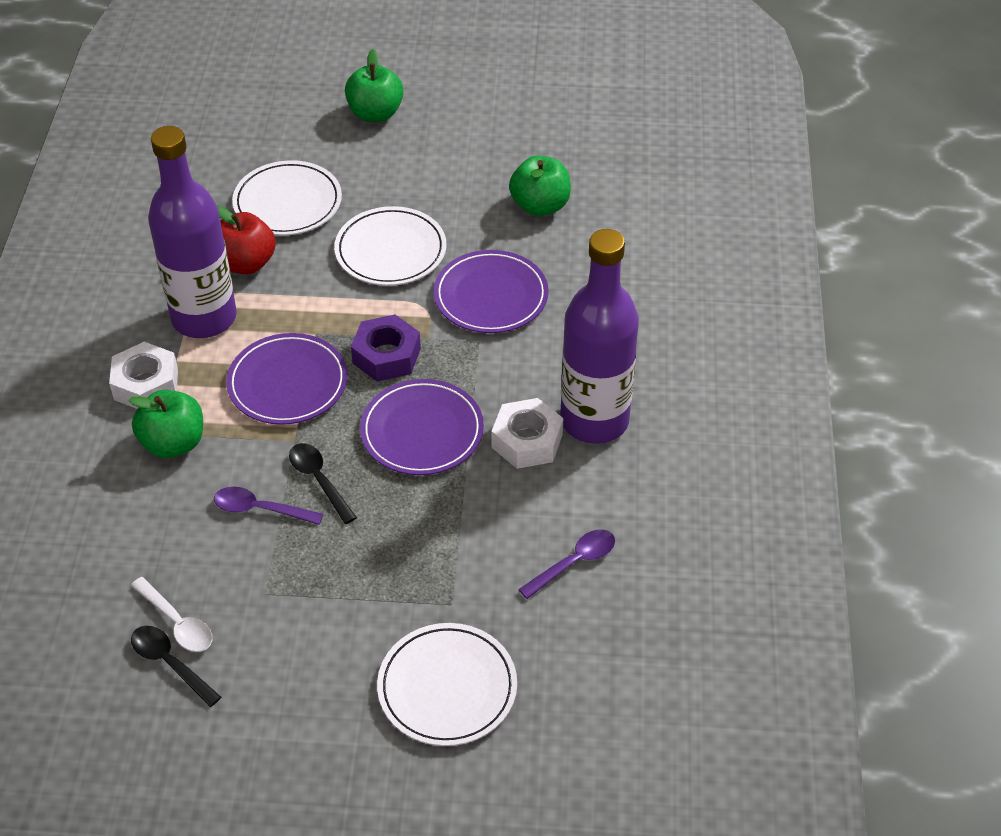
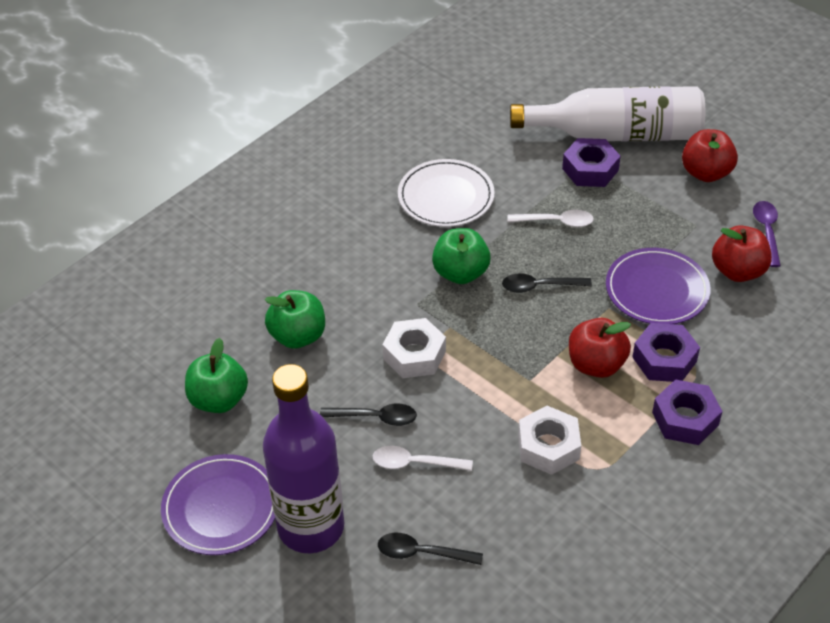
black spoon: 2 -> 3
purple bottle: 2 -> 1
purple nut: 1 -> 3
purple plate: 3 -> 2
purple spoon: 2 -> 1
red apple: 1 -> 3
white bottle: 0 -> 1
white plate: 3 -> 1
white spoon: 1 -> 2

